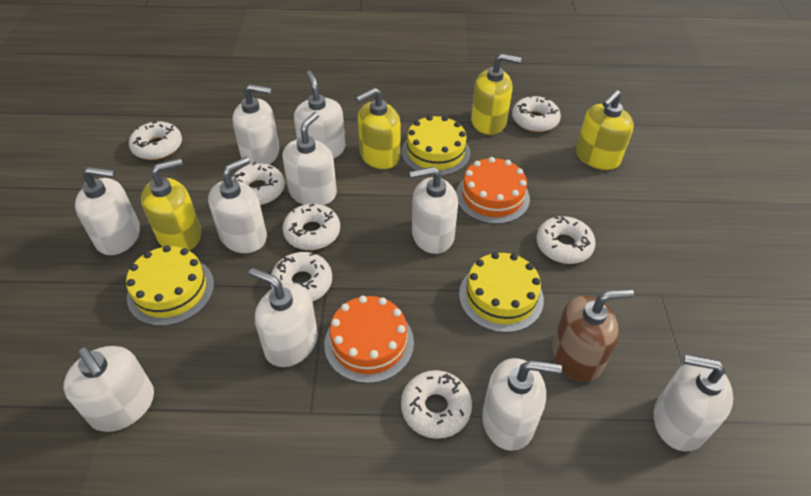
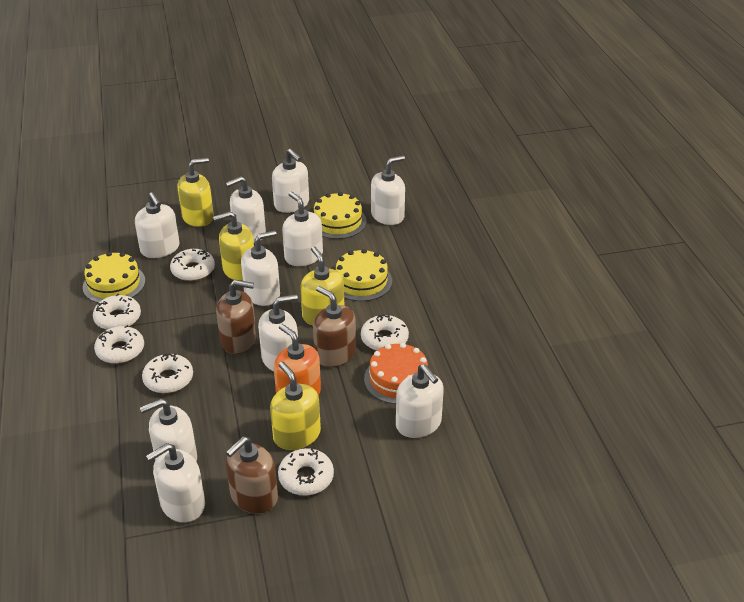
brown soap dispenser: 1 -> 3
orange cake: 2 -> 1
orange soap dispenser: 0 -> 1
white donut: 7 -> 6

